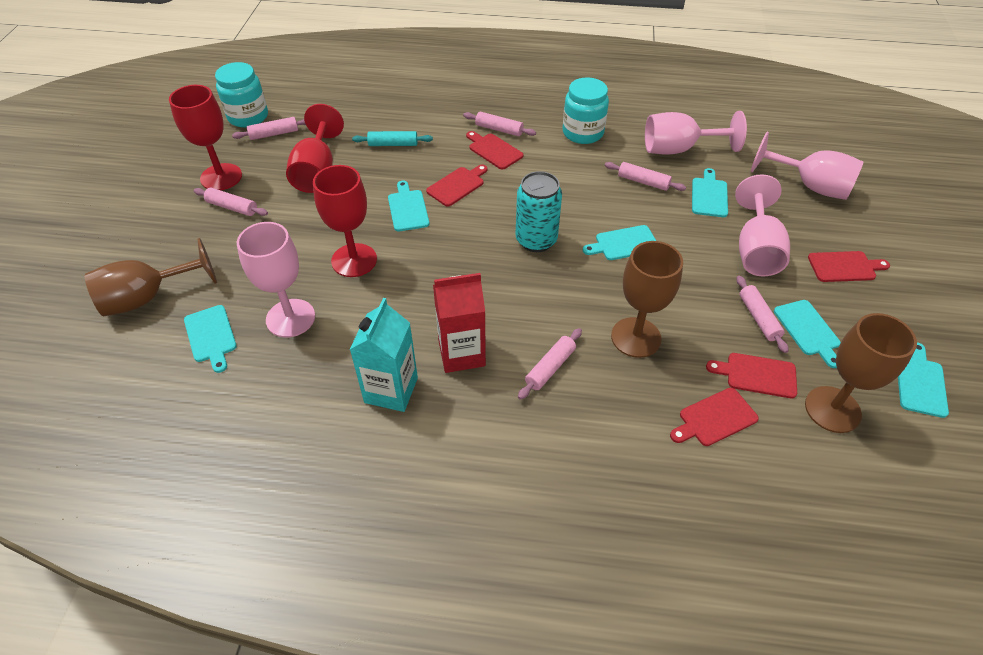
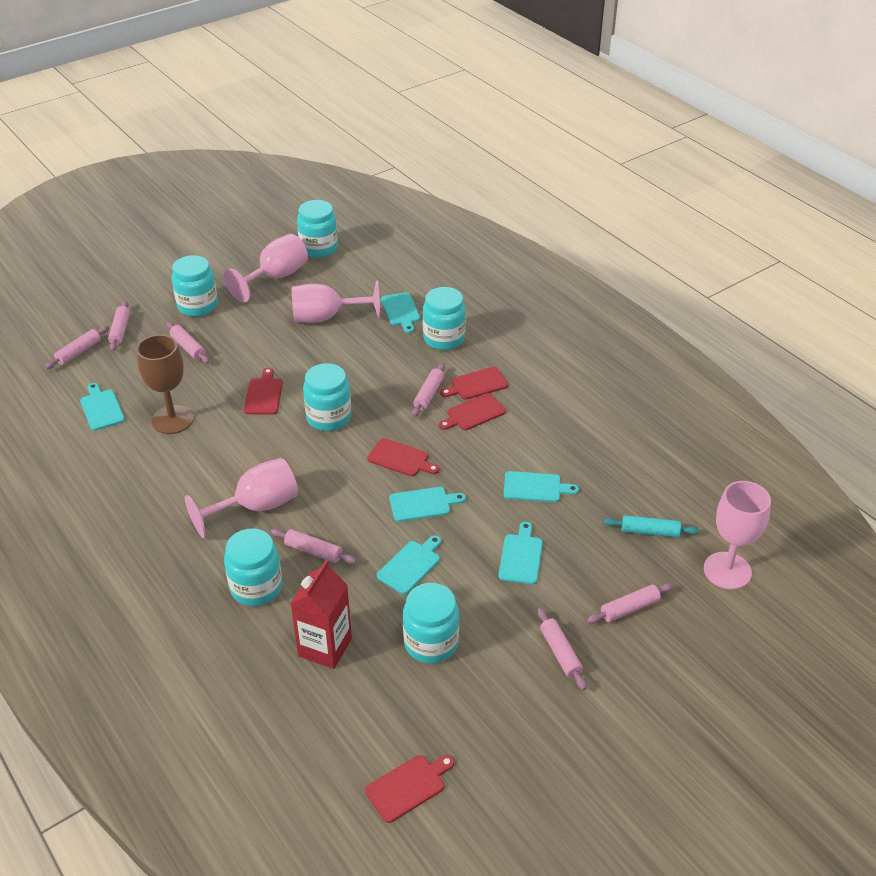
brown goblet: 3 -> 1
pink rolling pin: 6 -> 7
red goblet: 3 -> 0
turquoise can: 1 -> 0
turquoise carton: 1 -> 0
turquoise jar: 2 -> 6

